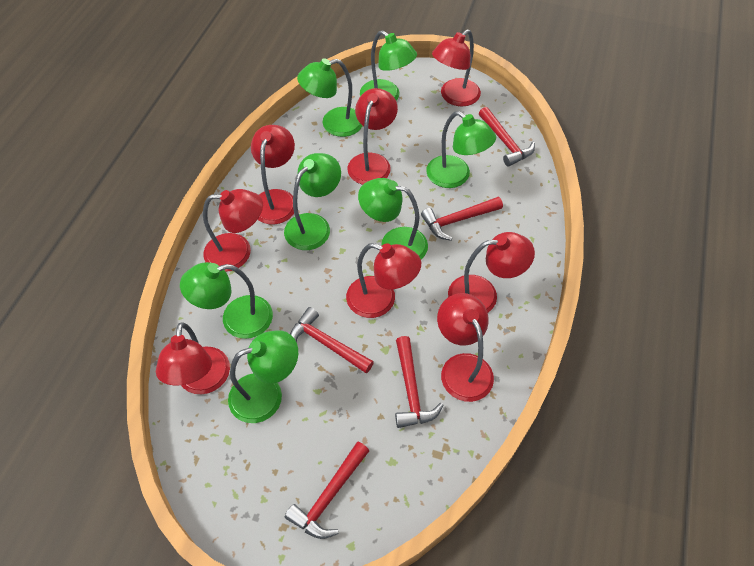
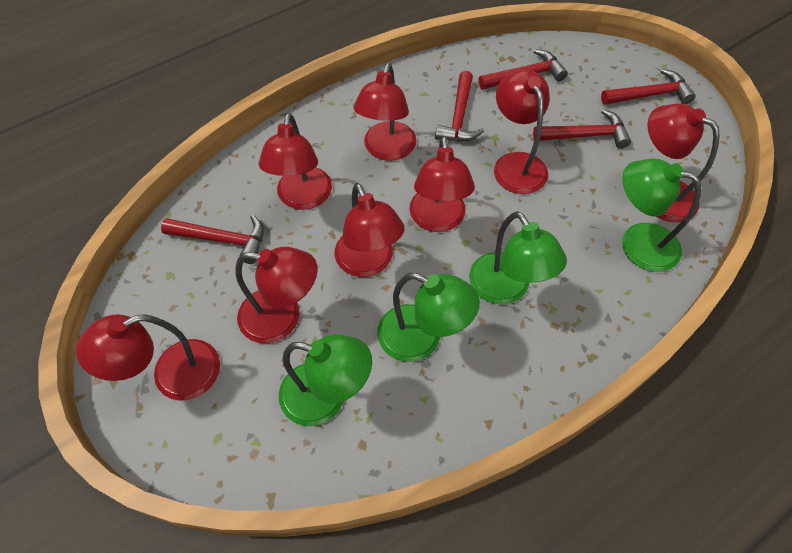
green lamp: 7 -> 4

